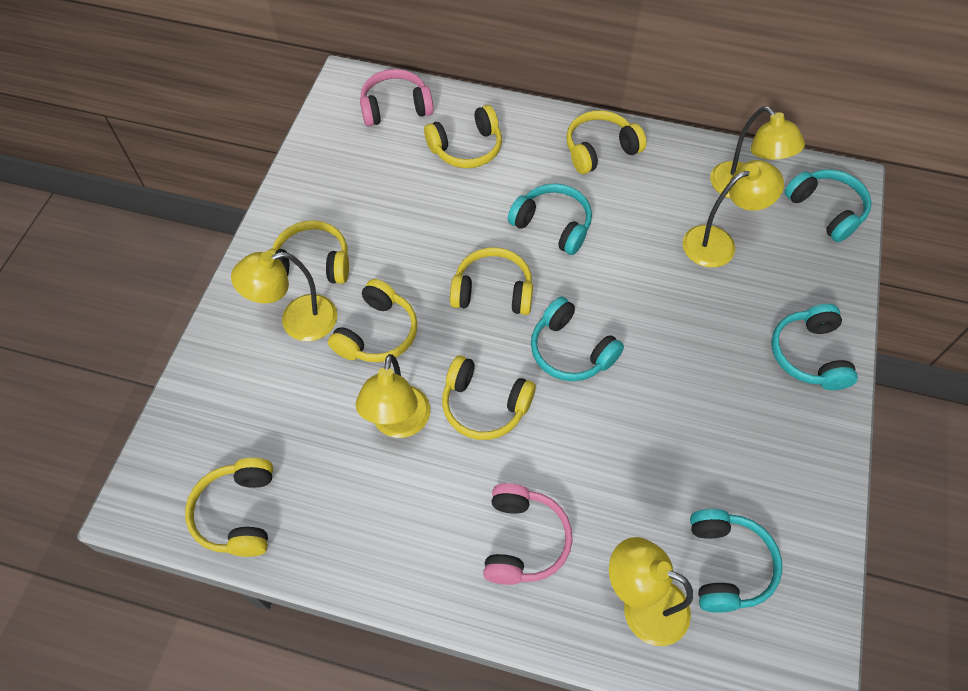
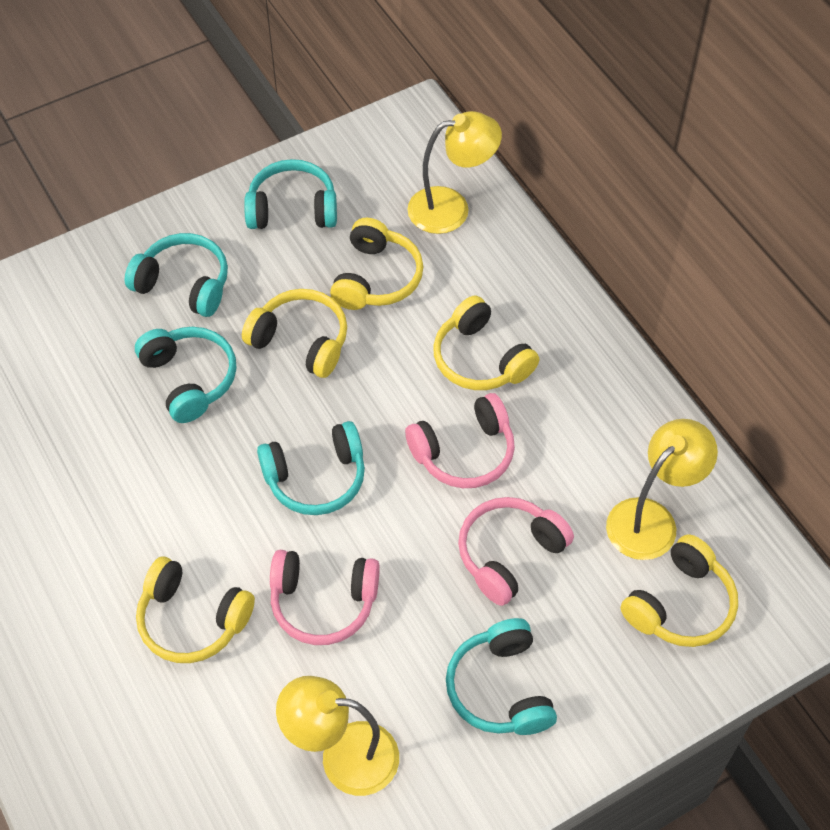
pink headphones: 2 -> 3
yellow headphones: 7 -> 5
yellow lamp: 5 -> 3

